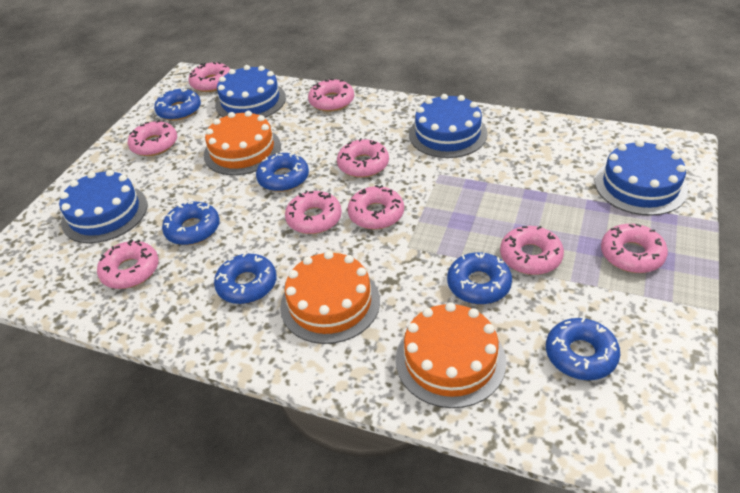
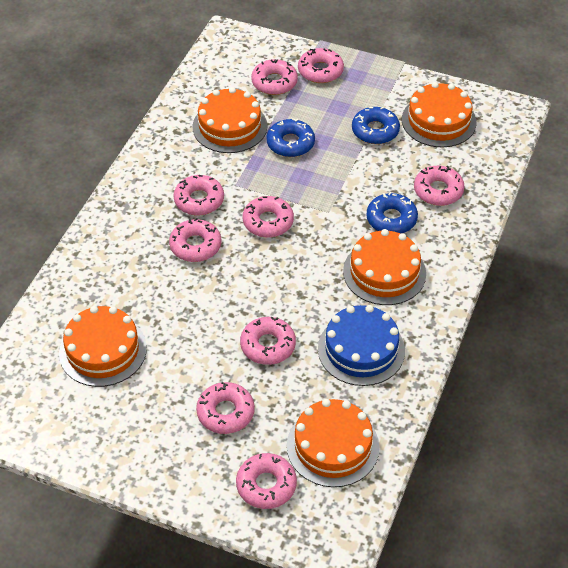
blue cake: 4 -> 1
blue donut: 6 -> 3
orange cake: 3 -> 5

